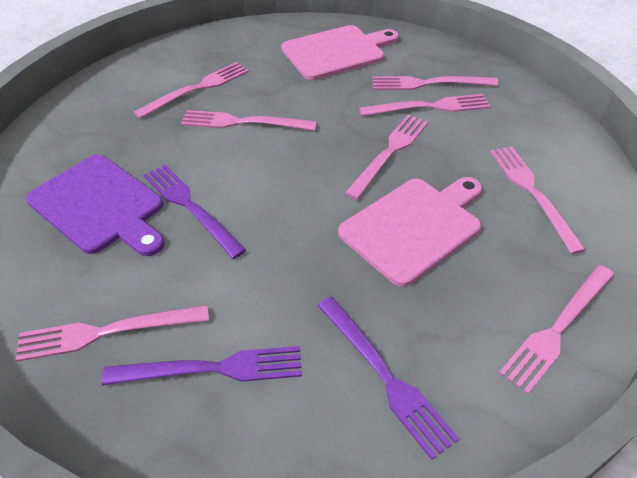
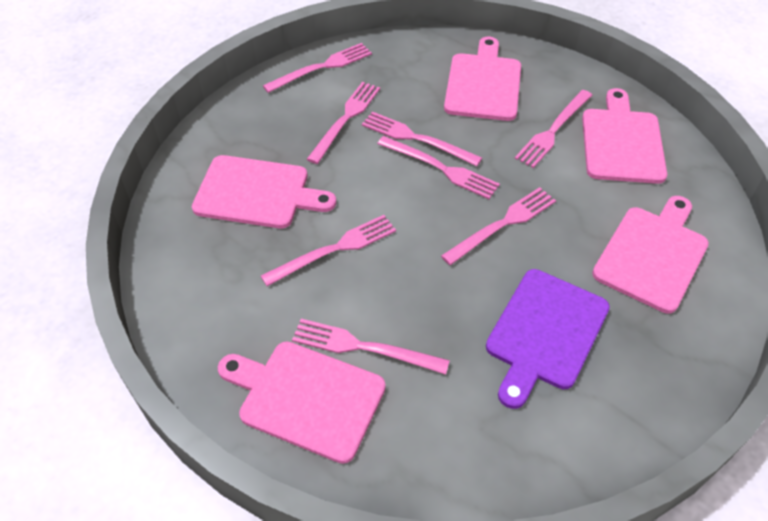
pink cutting board: 2 -> 5
purple fork: 3 -> 0

